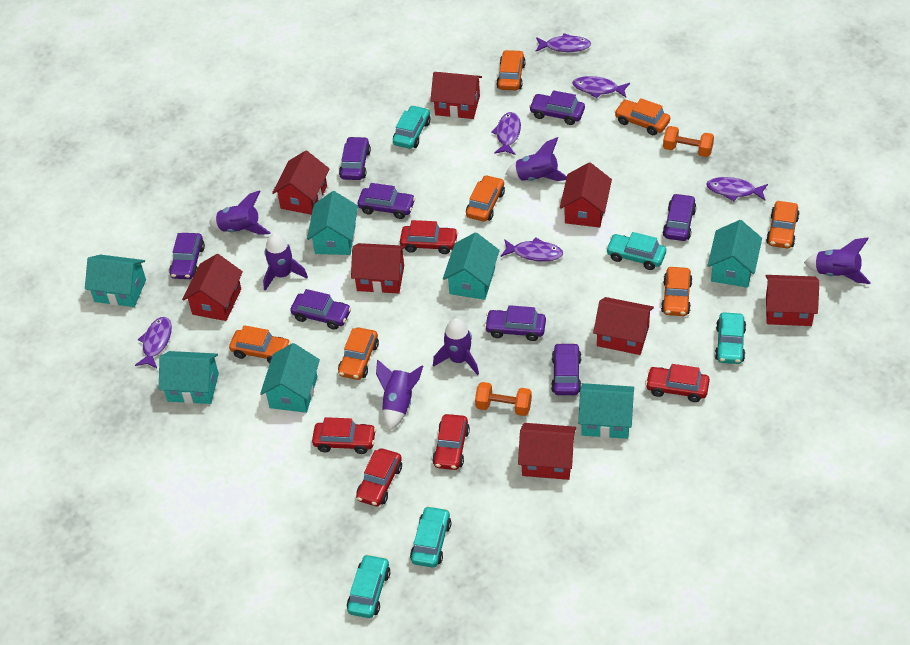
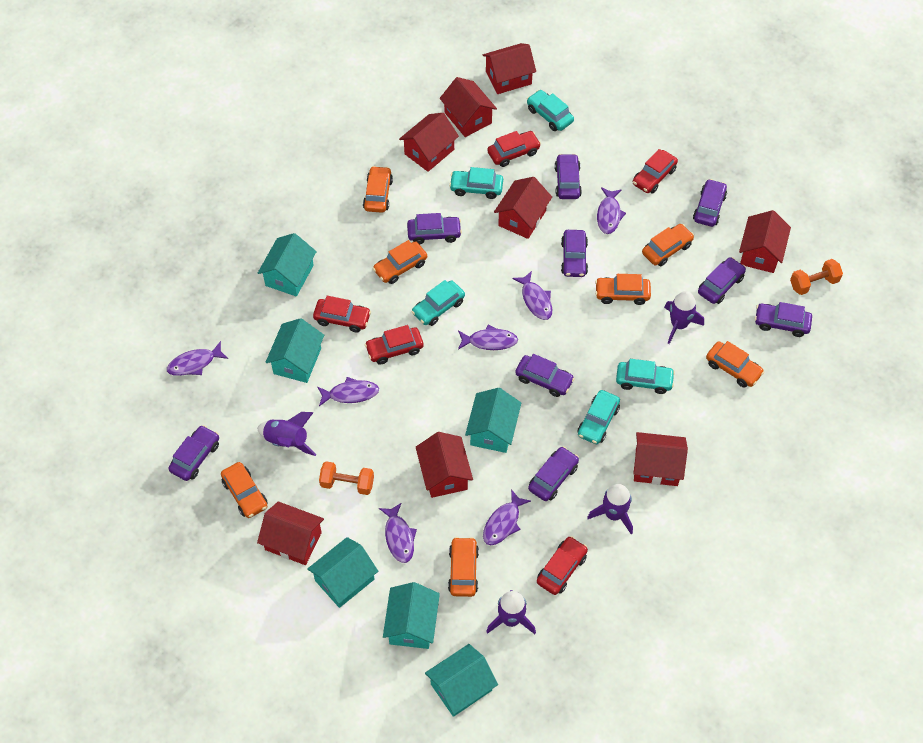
purple car: 8 -> 9
purple fish: 6 -> 7
purple rocket: 6 -> 4
turquoise house: 7 -> 6

